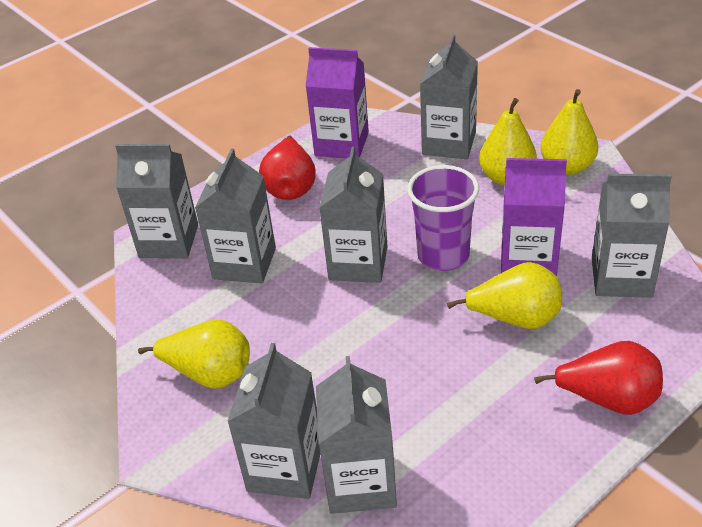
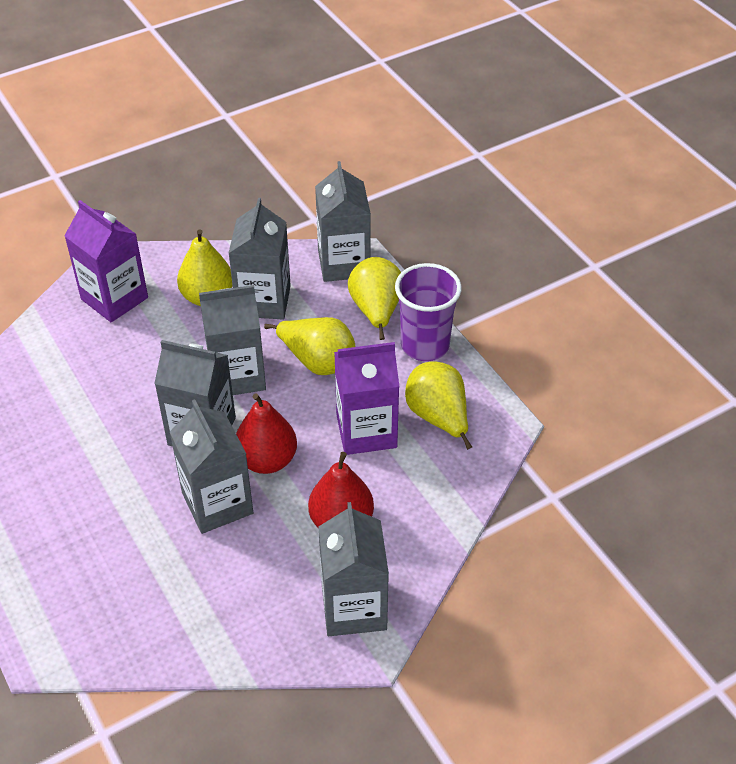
grey carton: 7 -> 6

